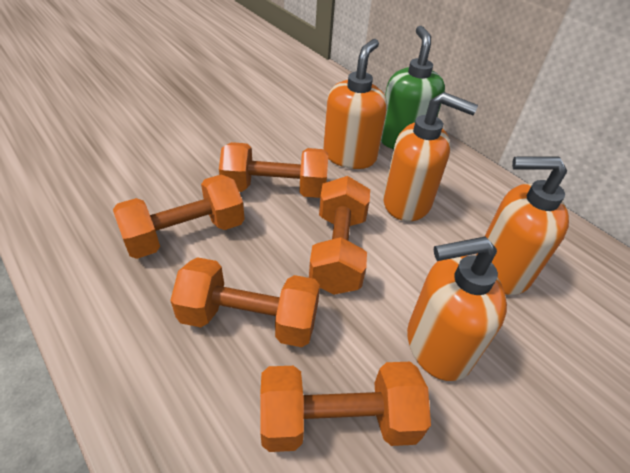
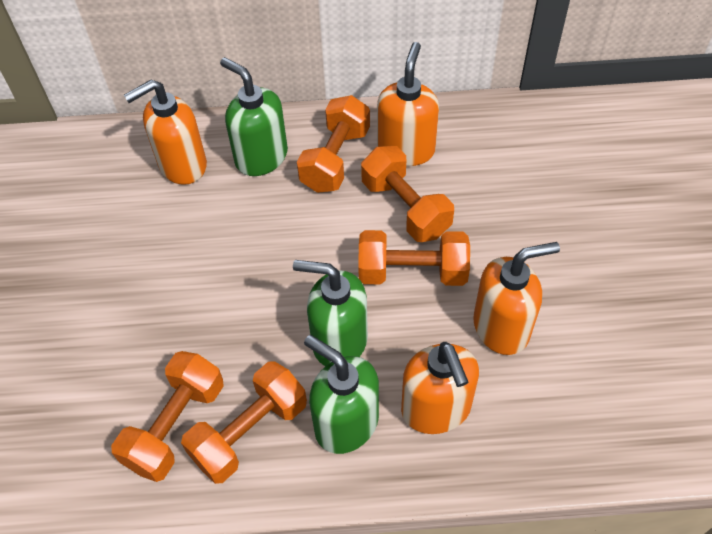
green soap dispenser: 1 -> 3

